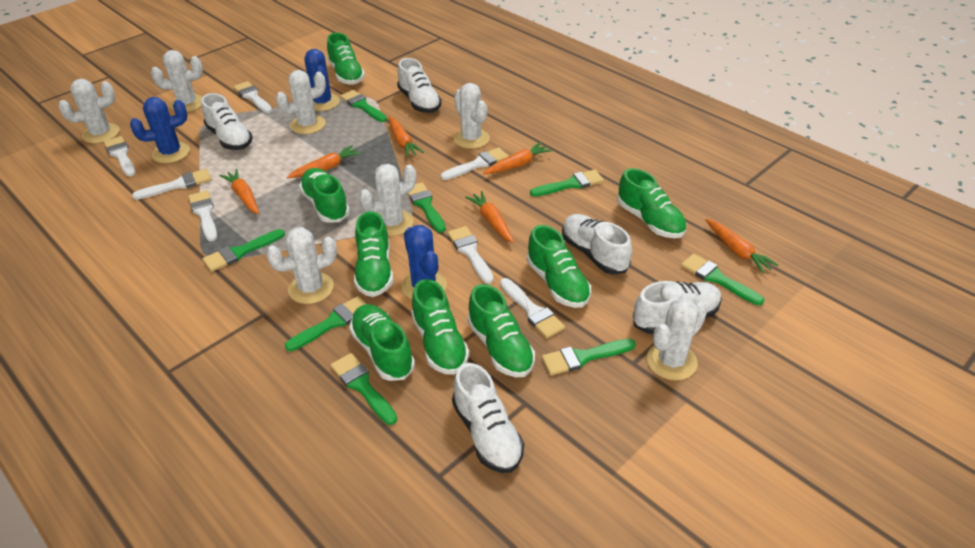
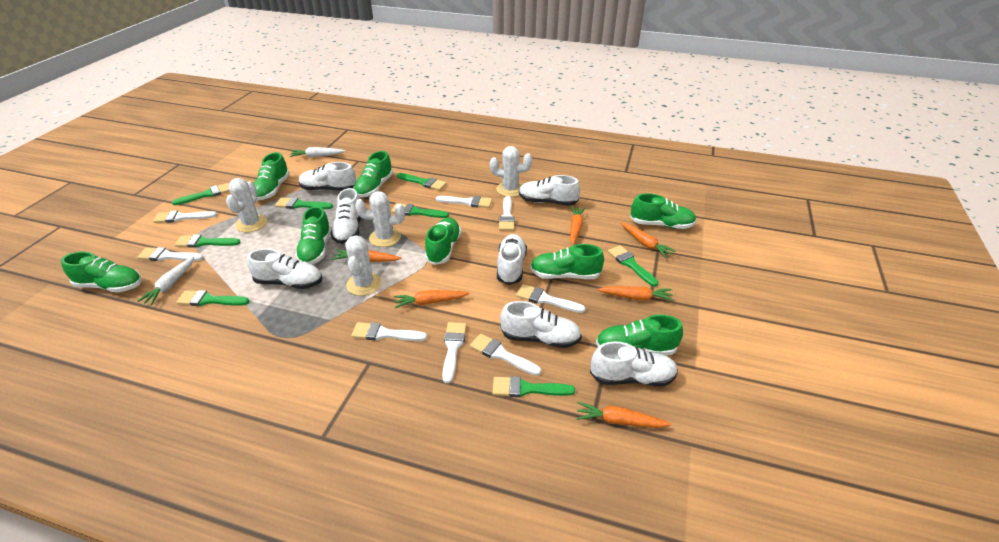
blue cactus: 3 -> 0
white brush: 7 -> 8
white cactus: 7 -> 4
white carrot: 0 -> 2
white shoe: 5 -> 7

